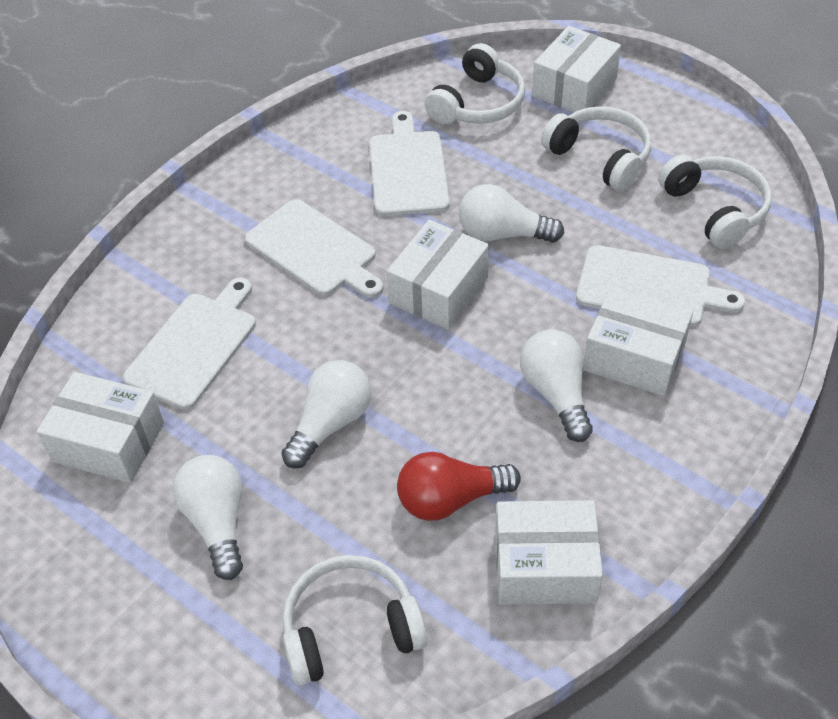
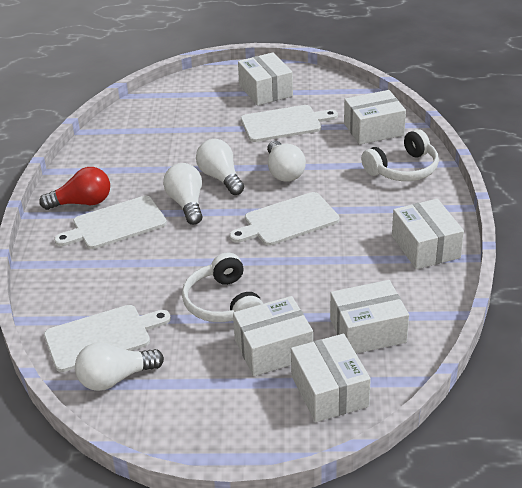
white box: 5 -> 6
white headphones: 4 -> 2

